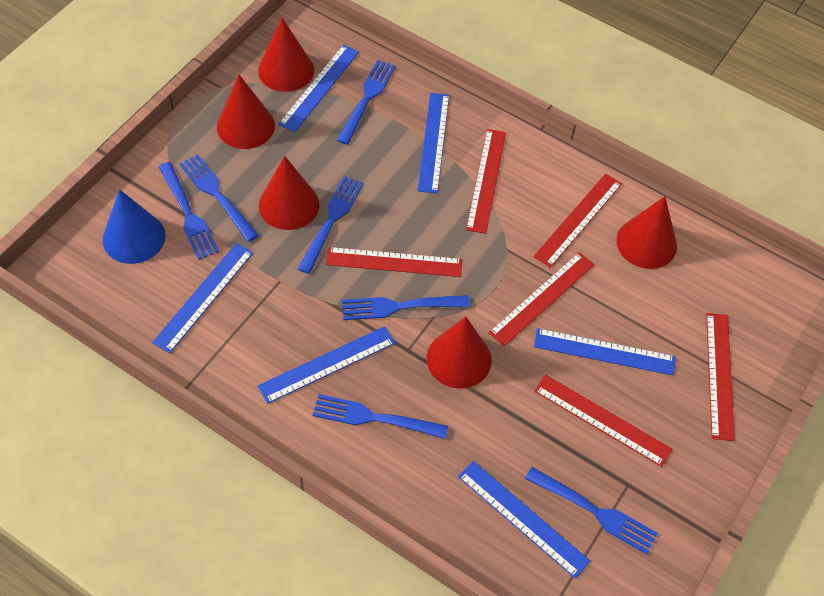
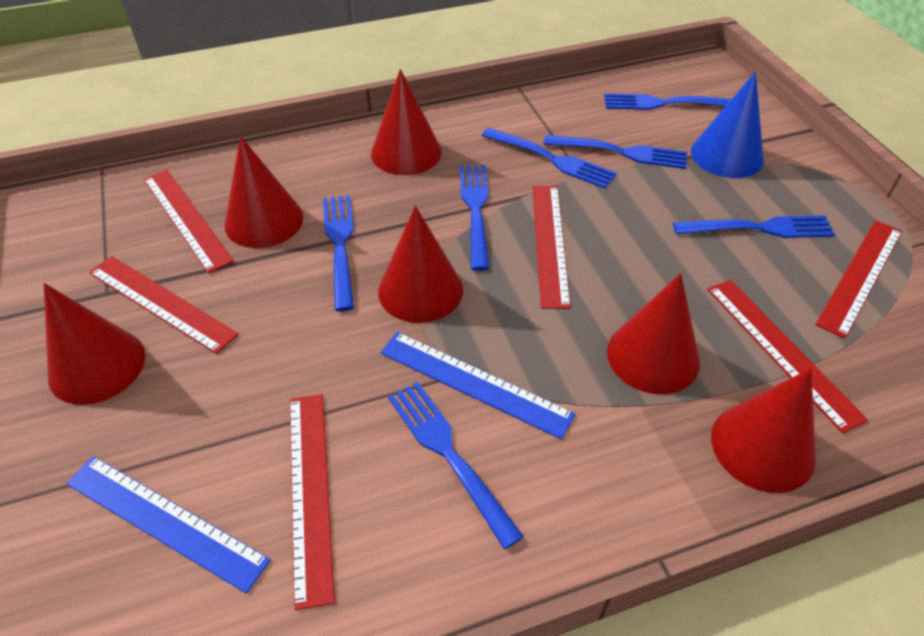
blue ruler: 6 -> 2
red cone: 5 -> 6

